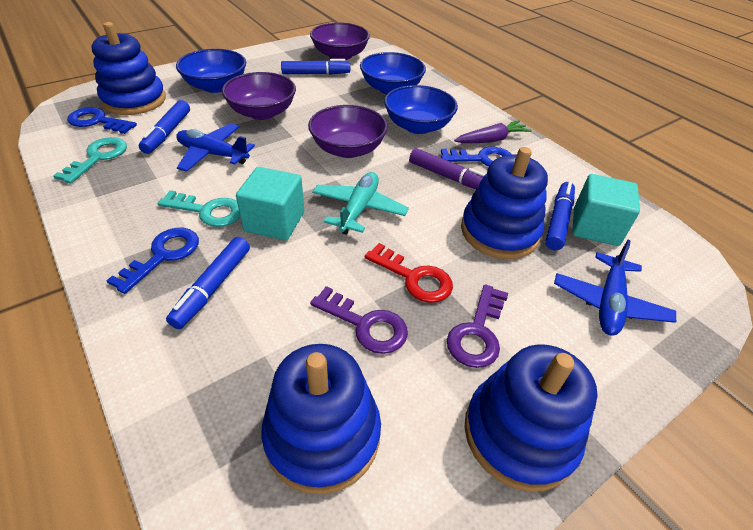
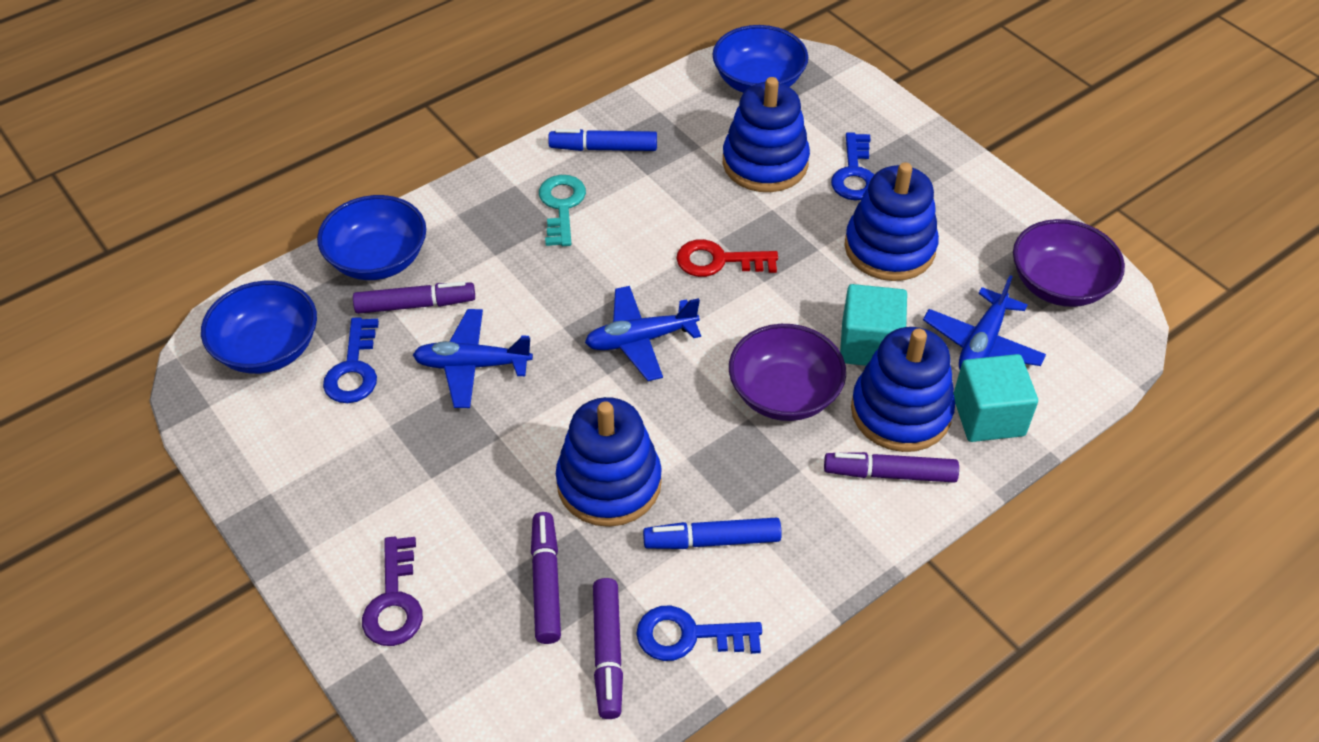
blue marker: 4 -> 2
blue plane: 2 -> 3
purple bowl: 3 -> 2
purple carrot: 1 -> 0
purple key: 2 -> 1
purple marker: 1 -> 4
turquoise key: 2 -> 1
turquoise plane: 1 -> 0

